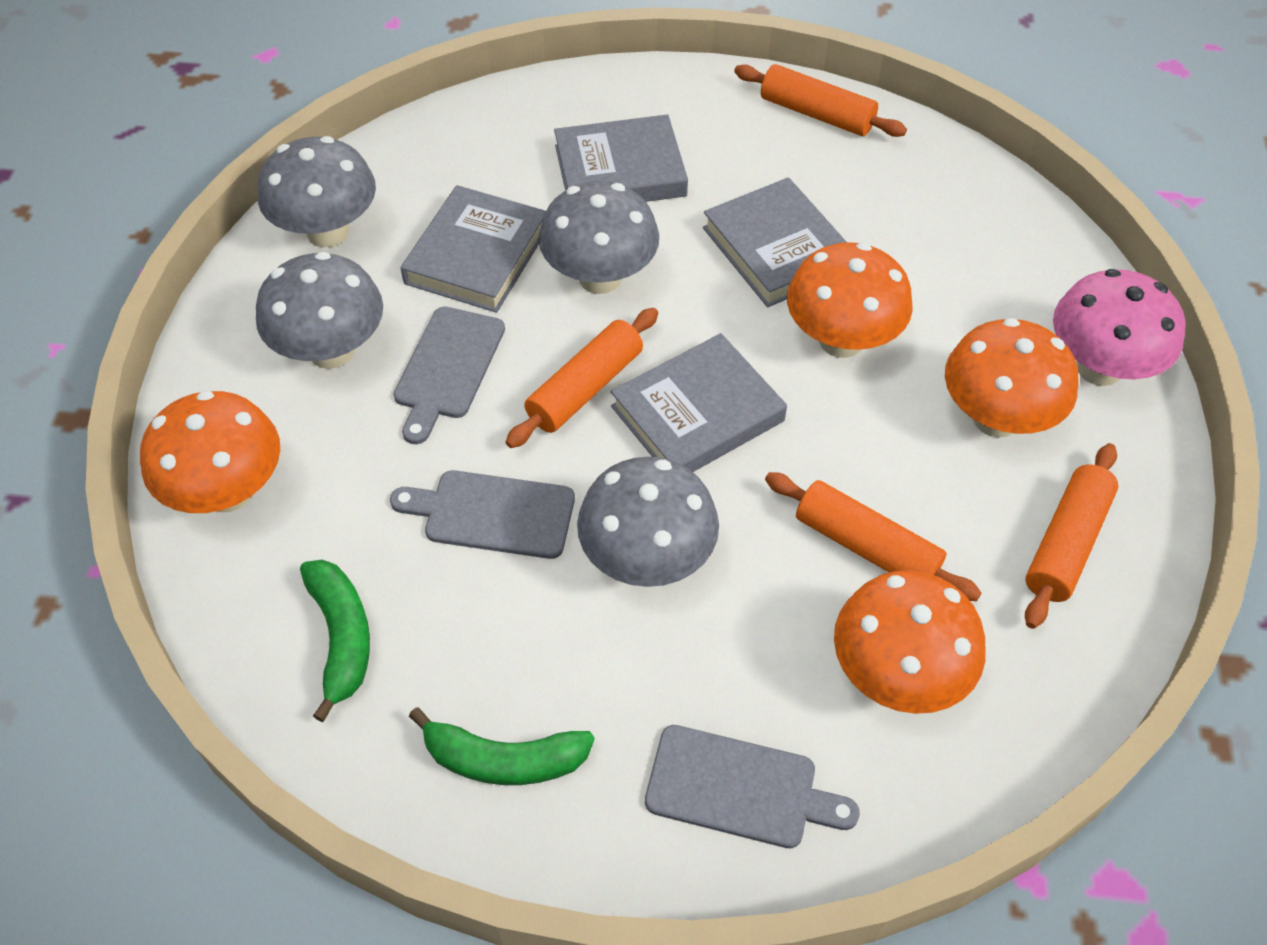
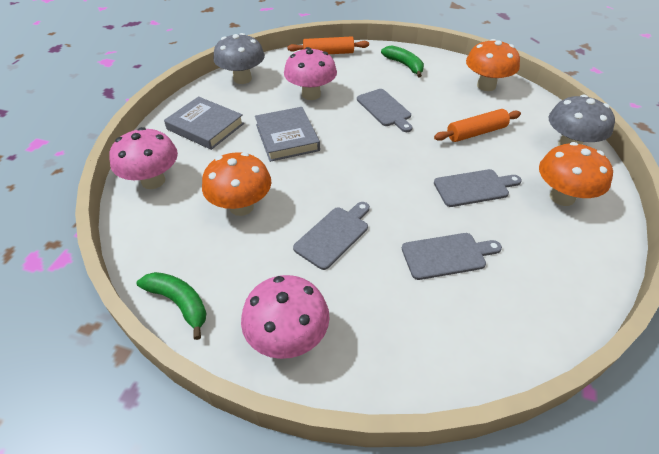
grey book: 4 -> 2
grey cutting board: 3 -> 4
grey mushroom: 4 -> 2
orange mushroom: 4 -> 3
orange rolling pin: 4 -> 2
pink mushroom: 1 -> 3

